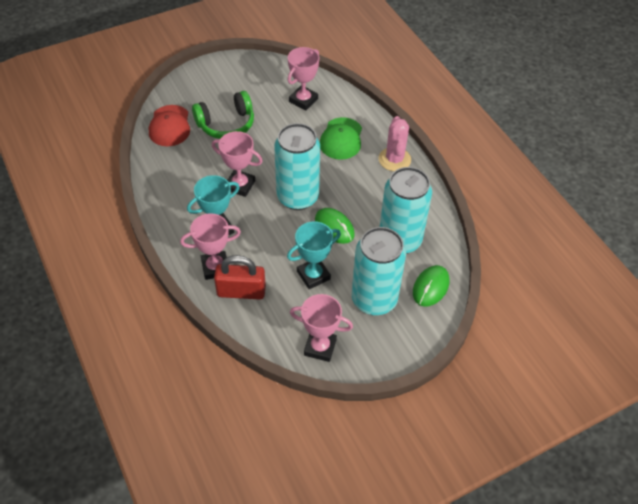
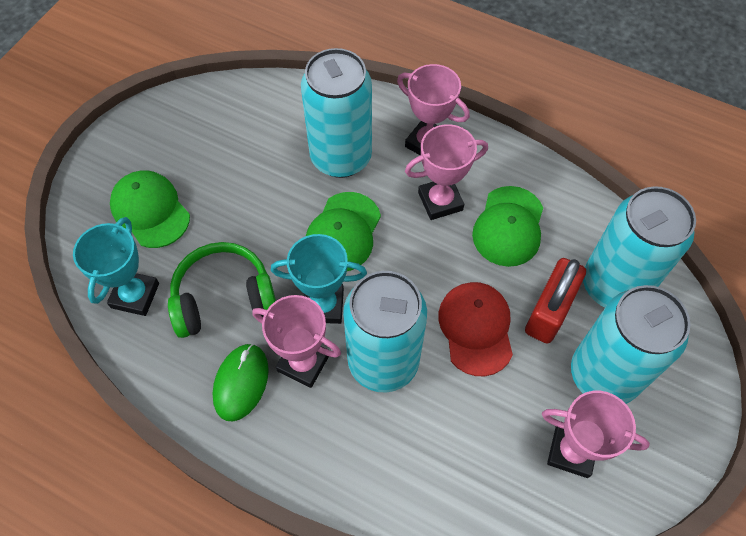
green cap: 1 -> 3
green mouse: 2 -> 1
pink cactus: 1 -> 0
turquoise can: 3 -> 4

